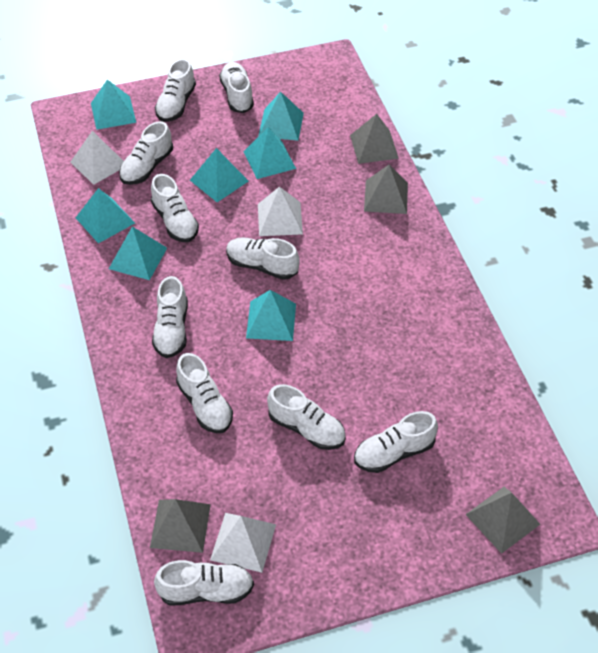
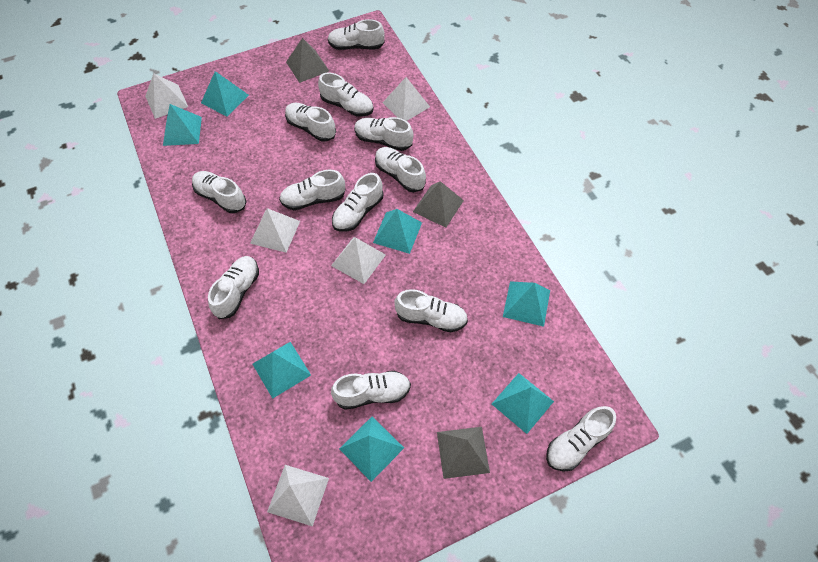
grey pyramid: 4 -> 3
white pyramid: 3 -> 5
white shoe: 10 -> 12

